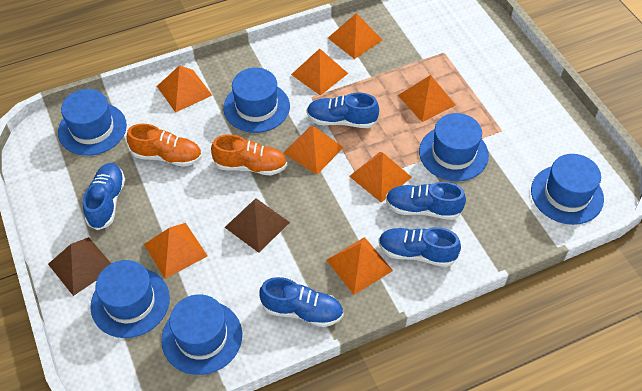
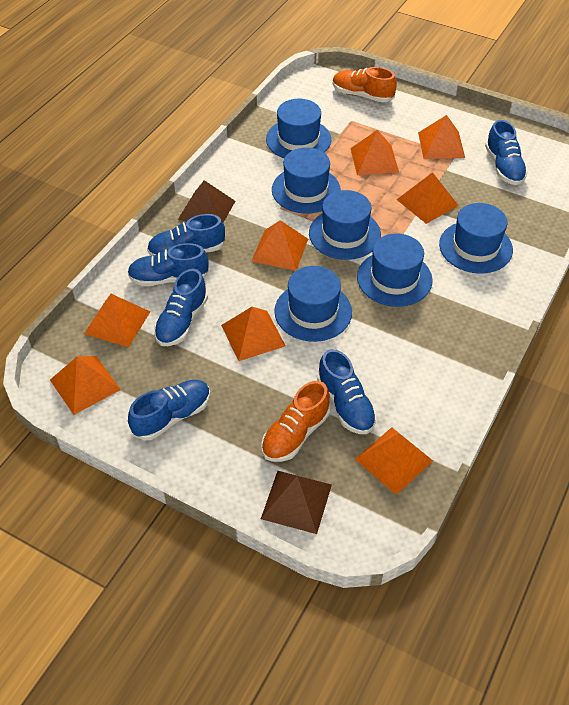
blue shoe: 5 -> 6

